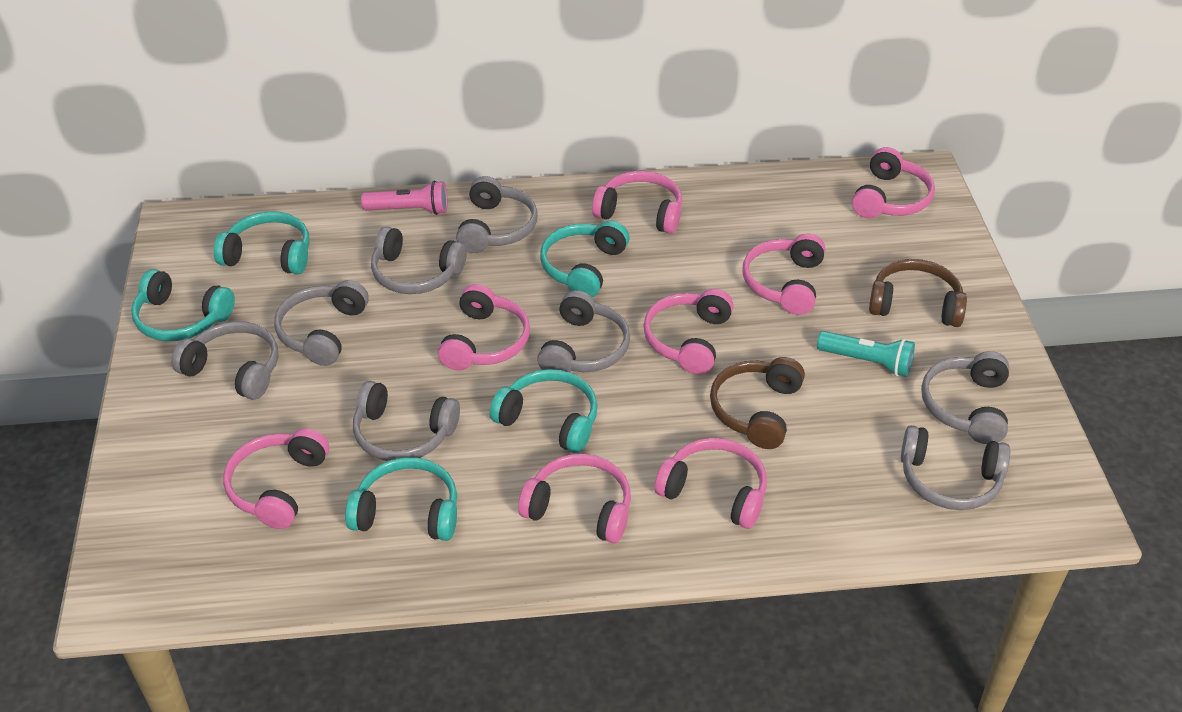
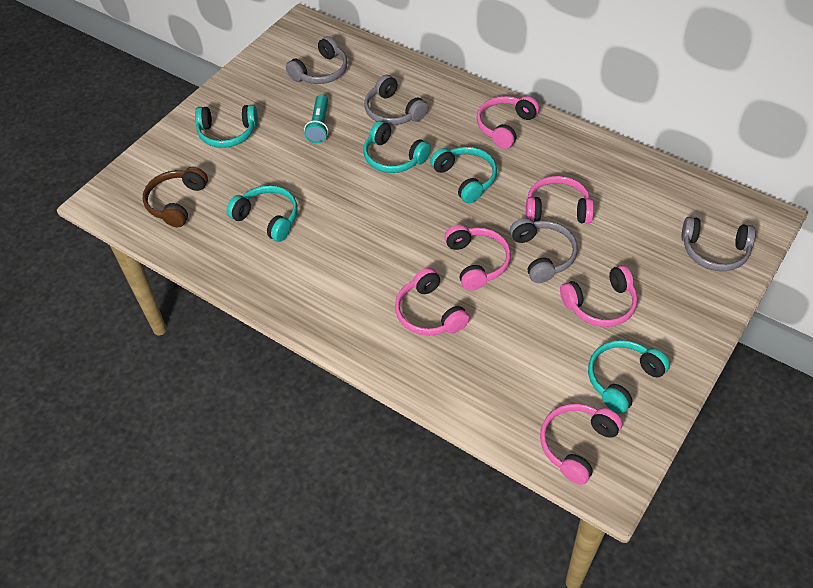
brown headphones: 2 -> 1
grey headphones: 8 -> 4
pink flashlight: 1 -> 0
pink headphones: 8 -> 6

